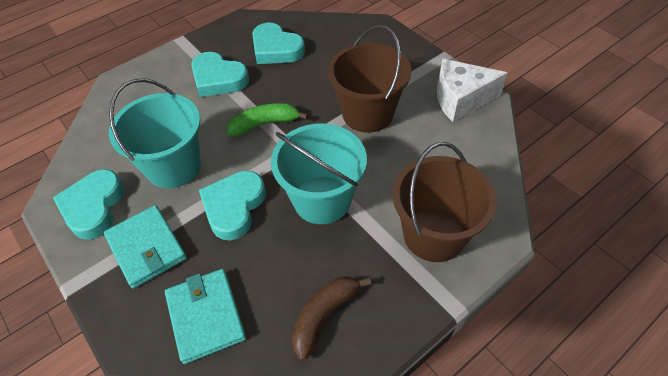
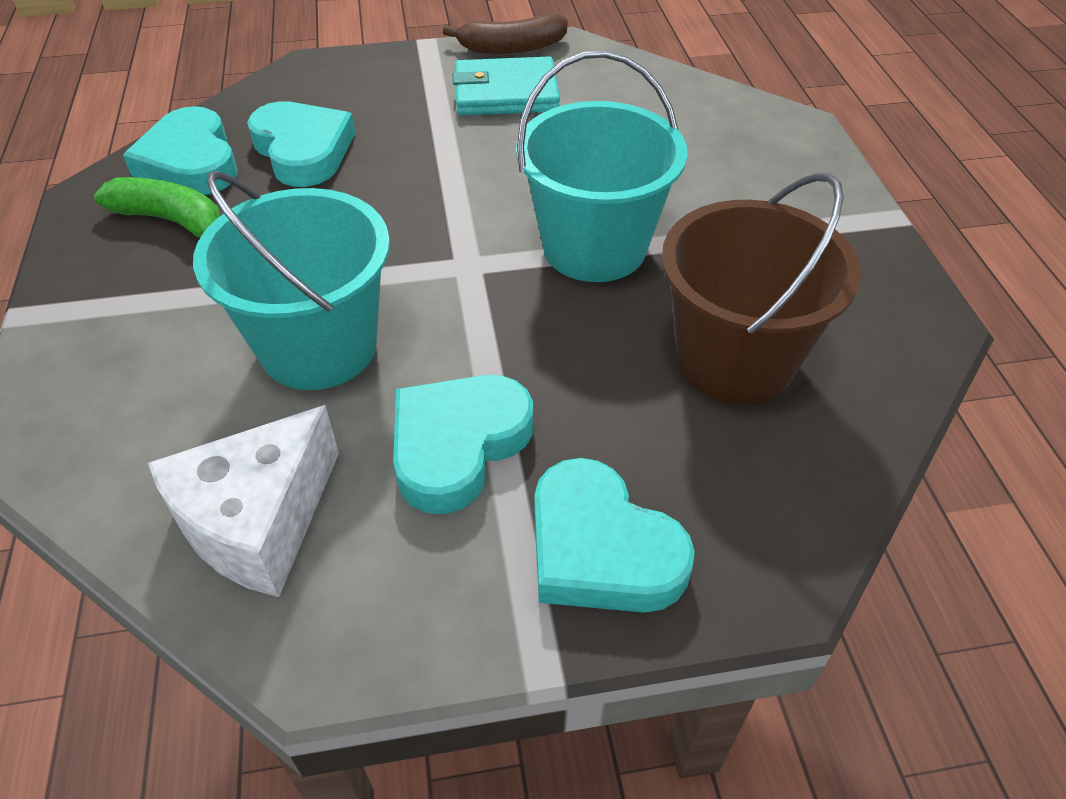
brown bucket: 2 -> 1
turquoise wallet: 2 -> 1

